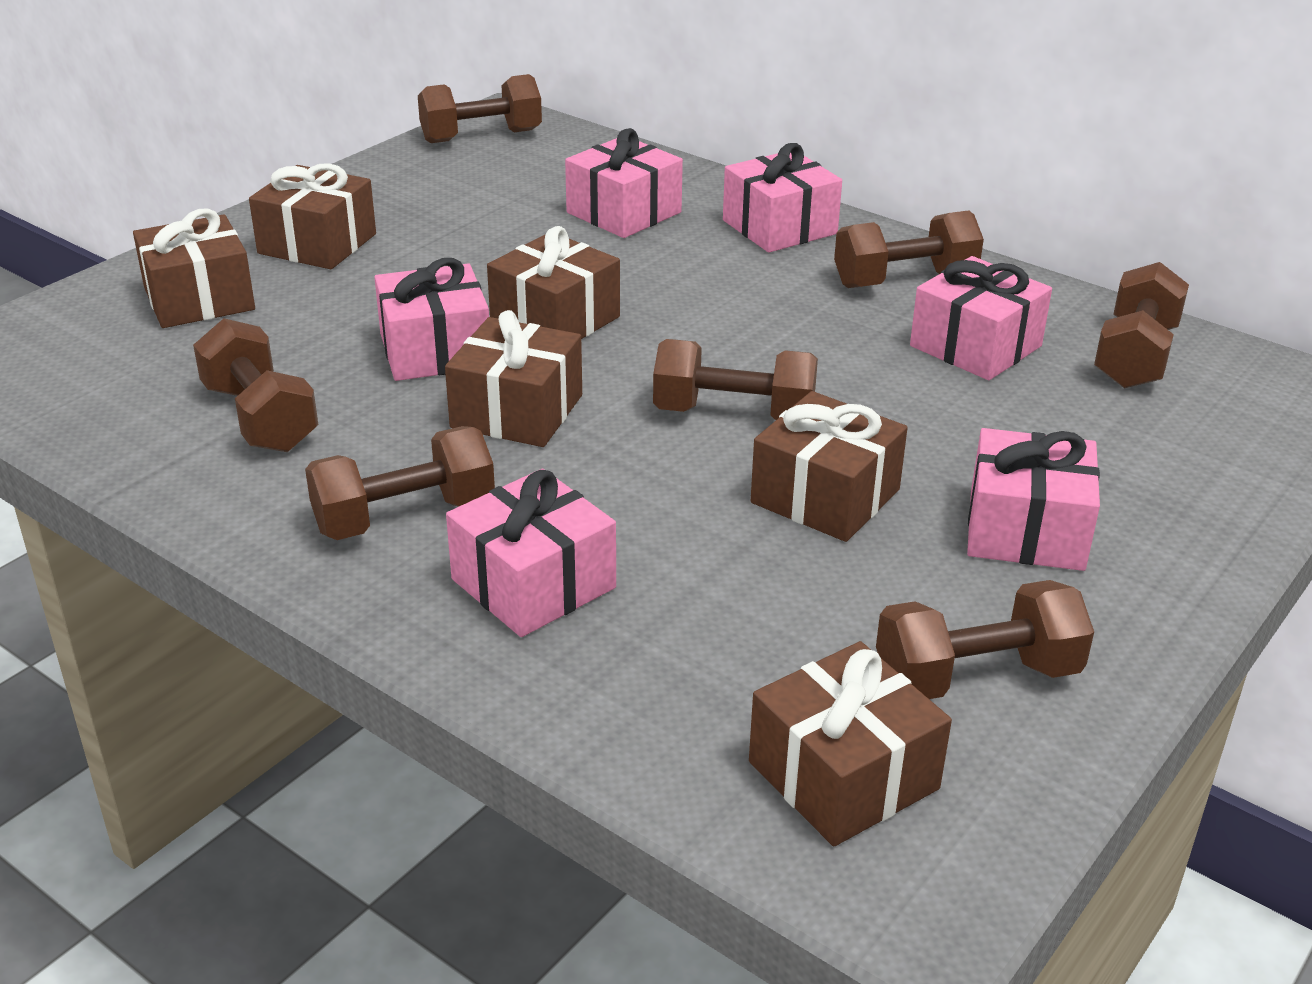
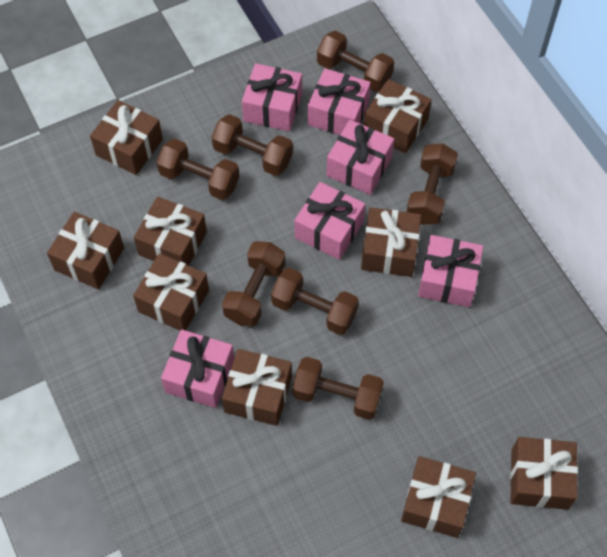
brown gift: 6 -> 9

